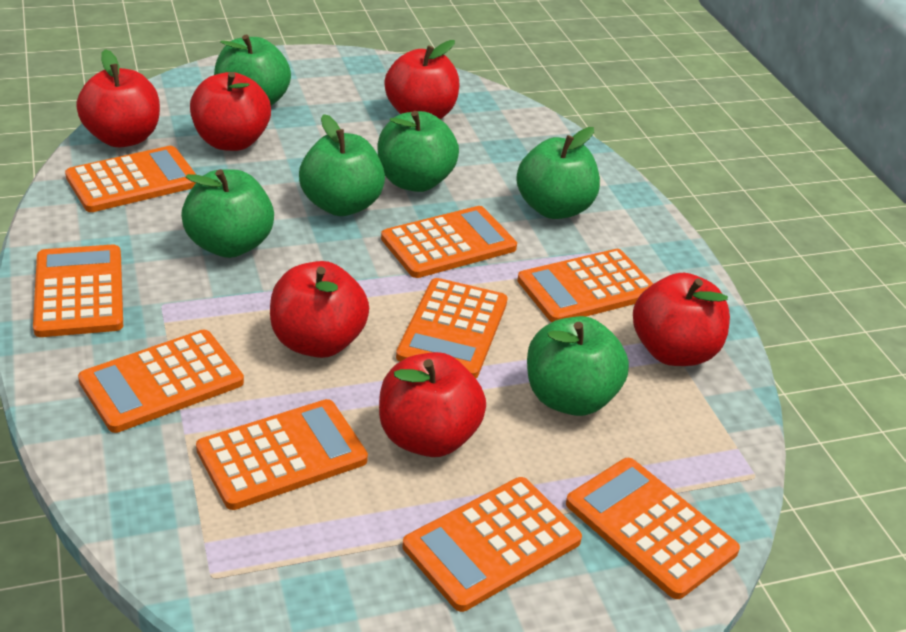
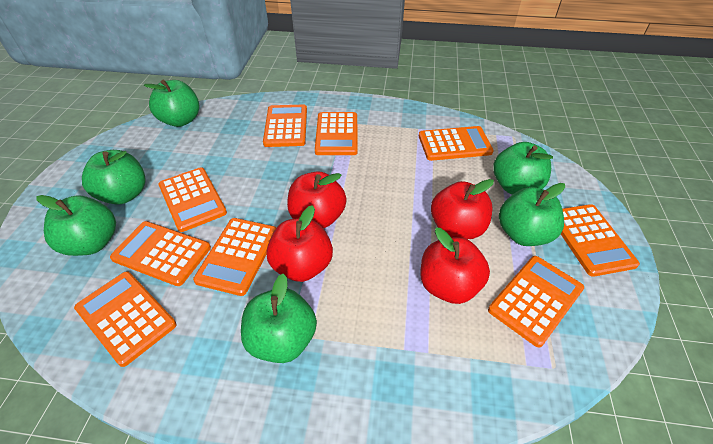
red apple: 6 -> 4

